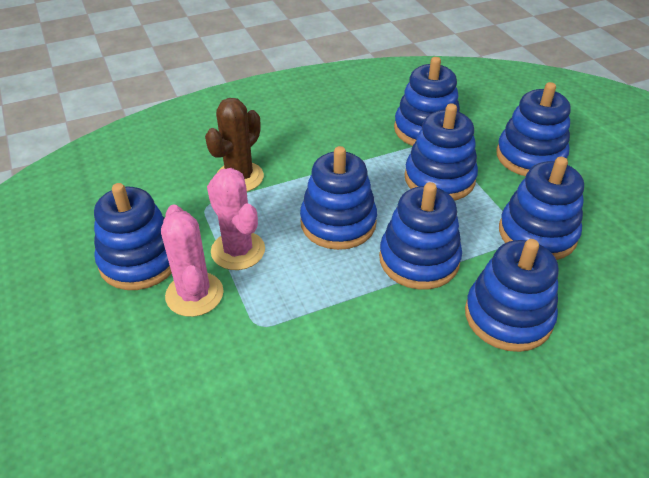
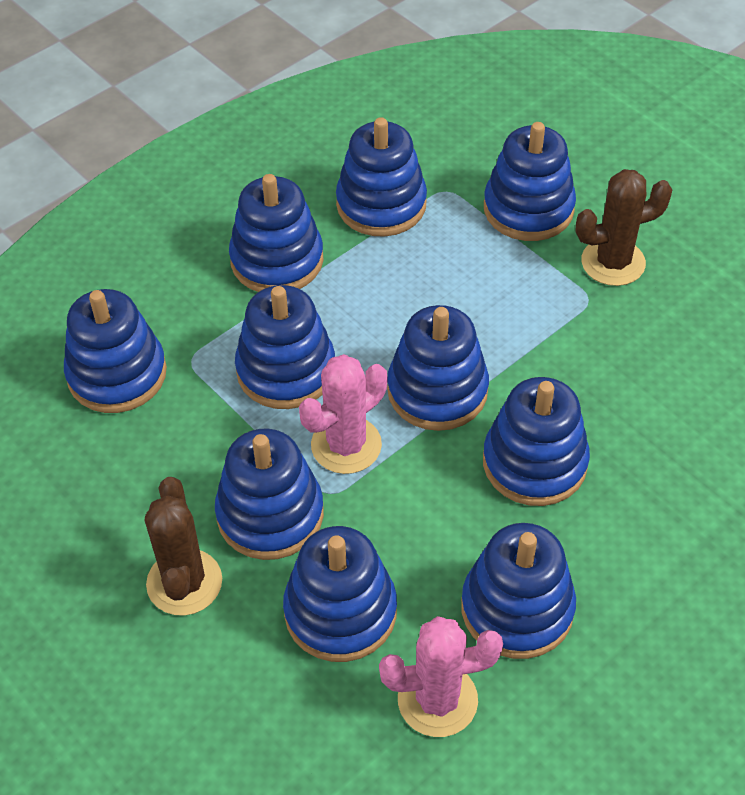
blue stacking toy: 8 -> 10
brown cactus: 1 -> 2

